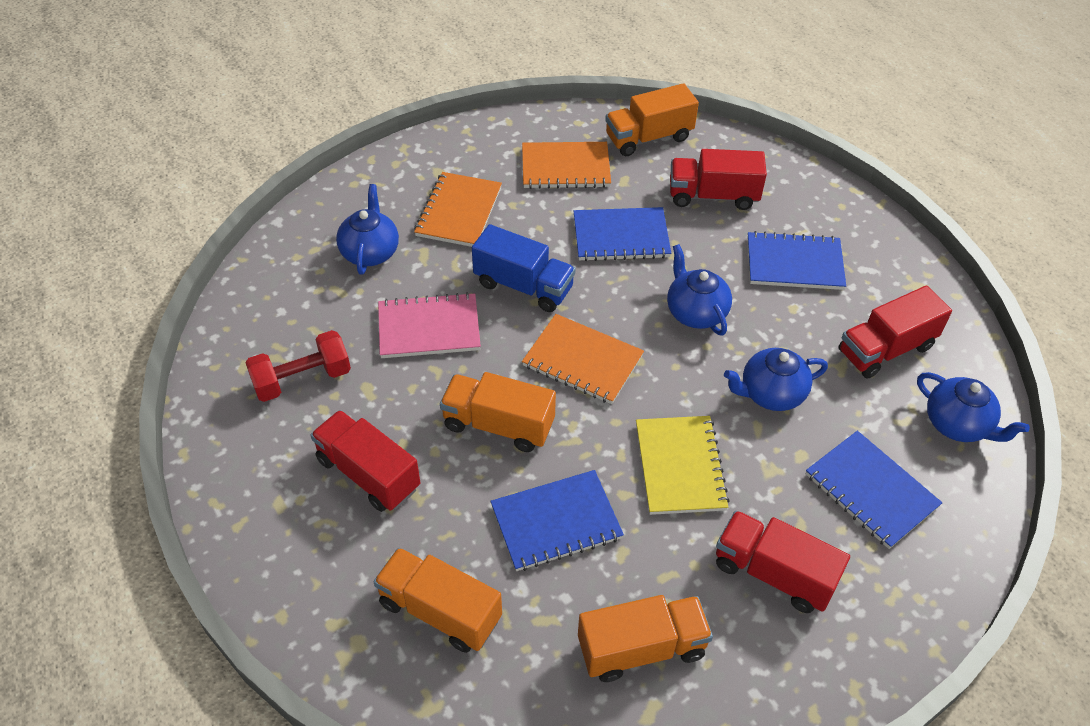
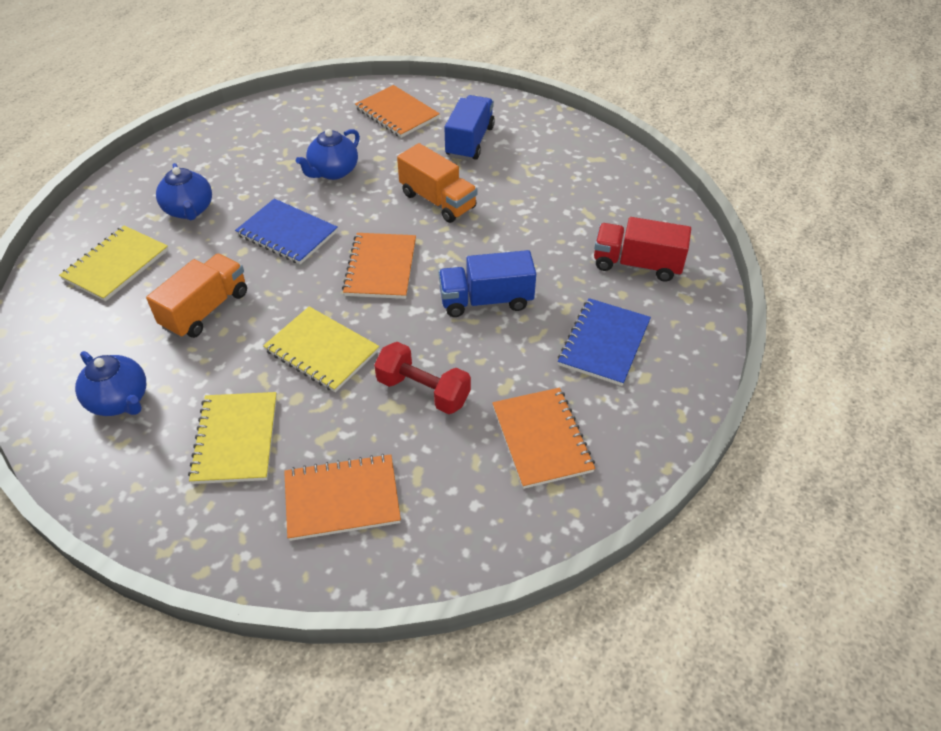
blue notebook: 4 -> 2
blue teapot: 4 -> 3
blue truck: 1 -> 2
orange notebook: 3 -> 4
orange truck: 4 -> 2
pink notebook: 1 -> 0
red truck: 4 -> 1
yellow notebook: 1 -> 3

